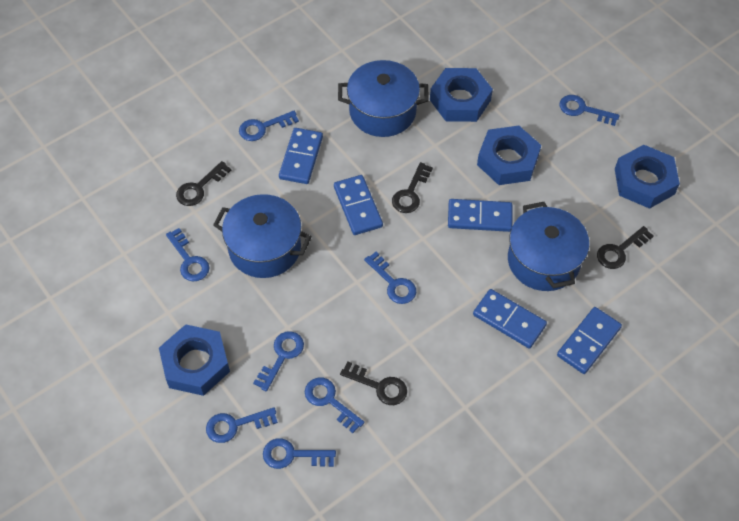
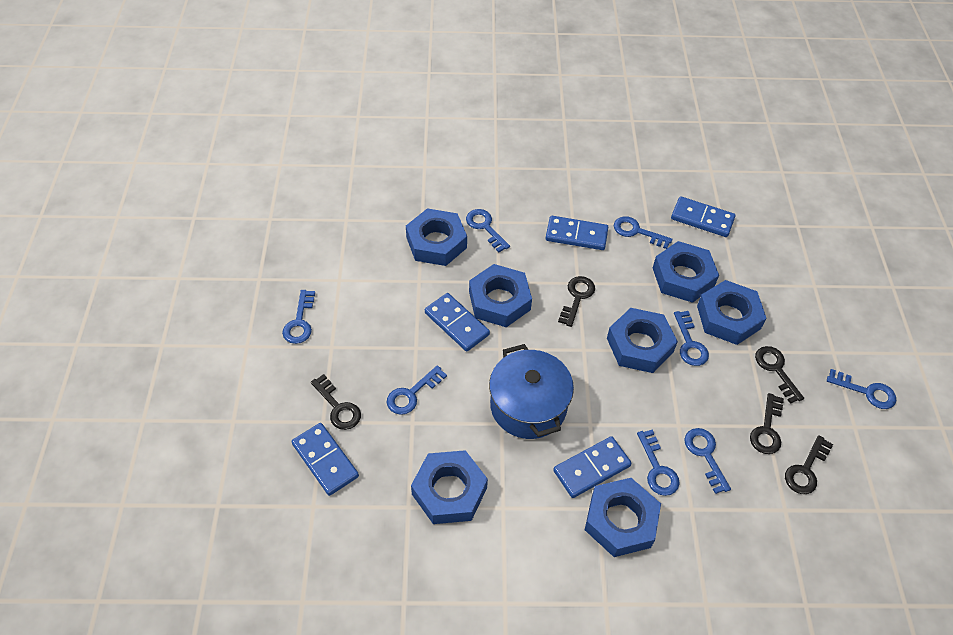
black key: 4 -> 5
blue nut: 4 -> 7
blue pot: 3 -> 1

